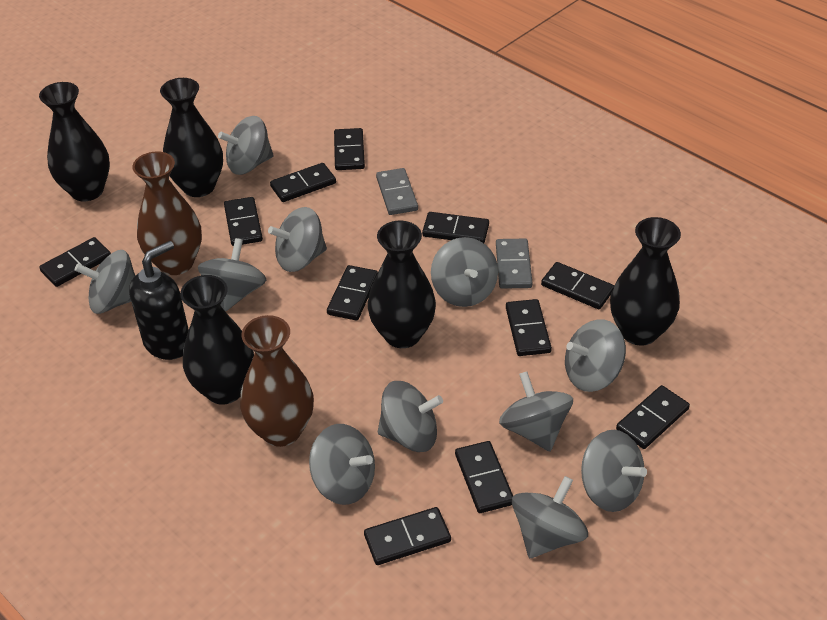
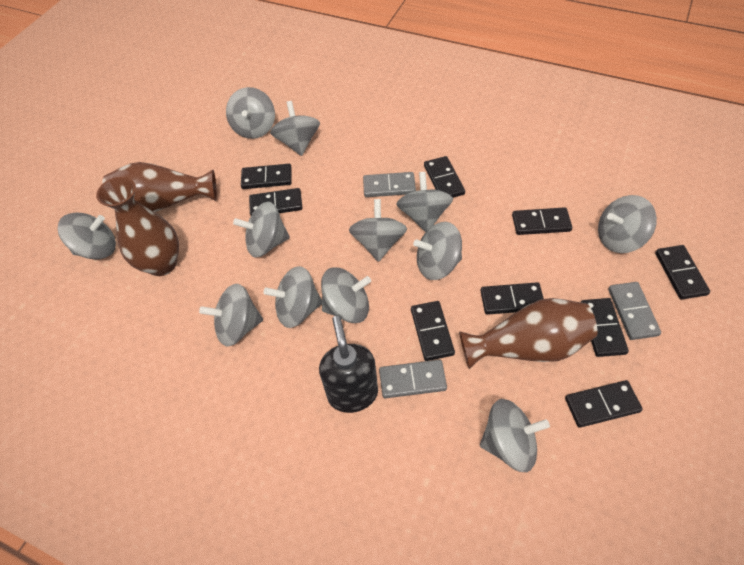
black domino: 11 -> 9
black vase: 5 -> 0
brown vase: 2 -> 3
grey domino: 2 -> 3
grey spinning top: 11 -> 12

